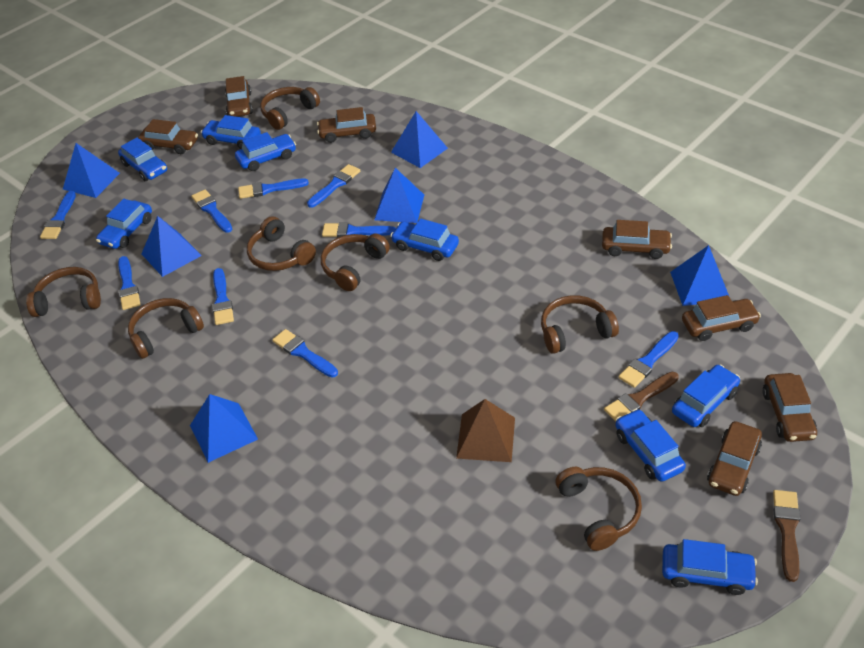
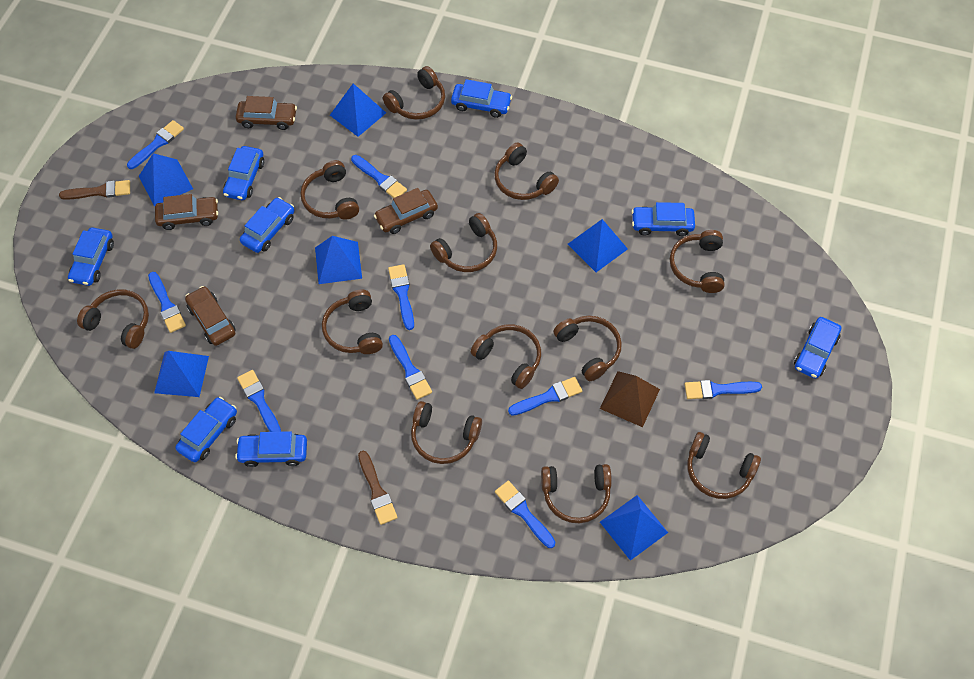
brown car: 7 -> 4
brown headphones: 7 -> 12

